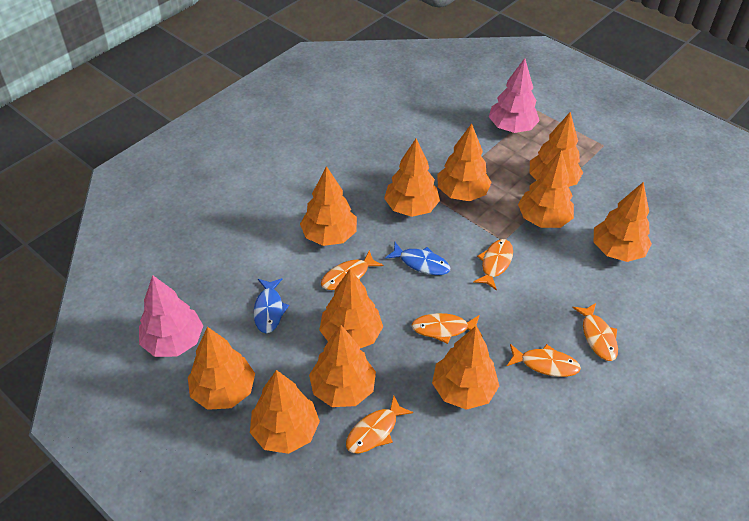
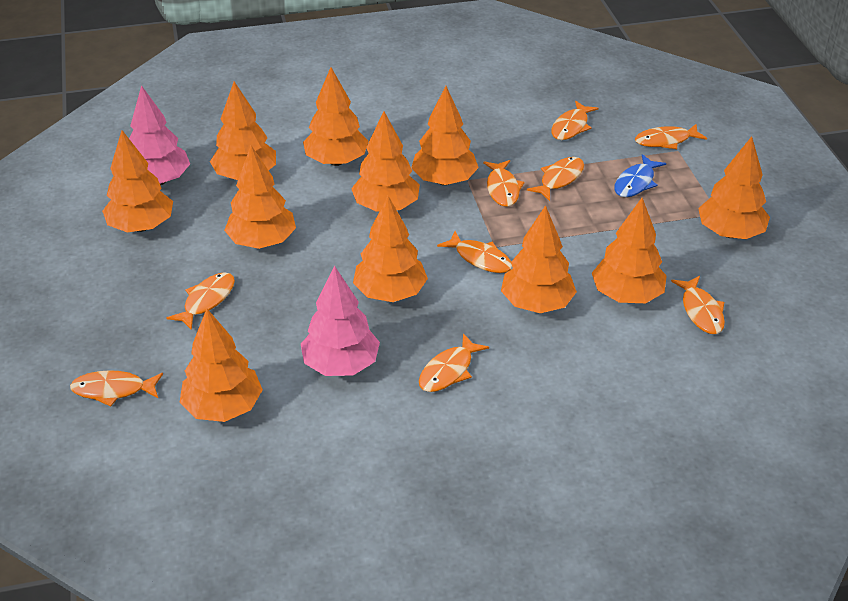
blue fish: 2 -> 1
orange fish: 6 -> 9

